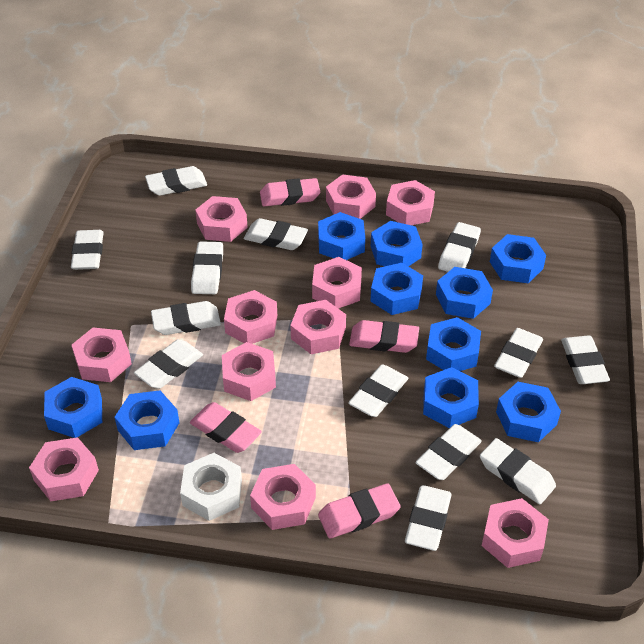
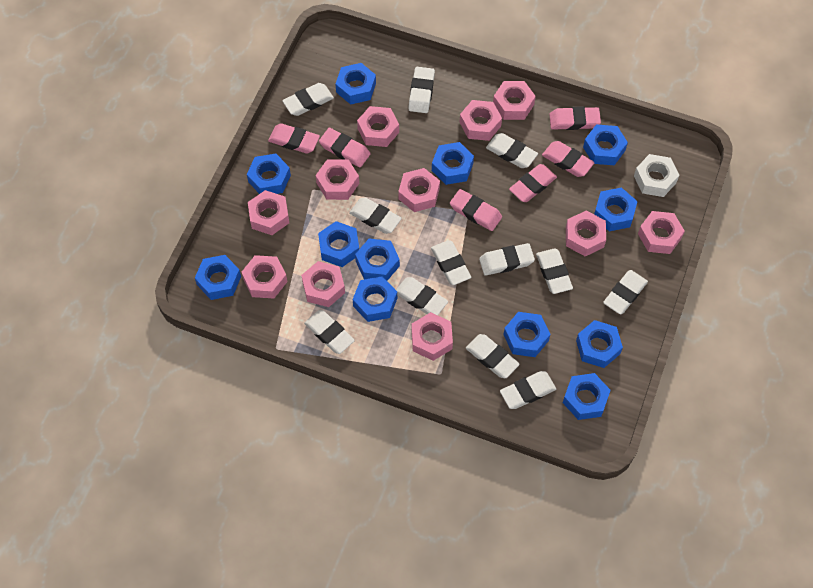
blue nut: 10 -> 12
pink eraser: 4 -> 6
white eraser: 13 -> 12

